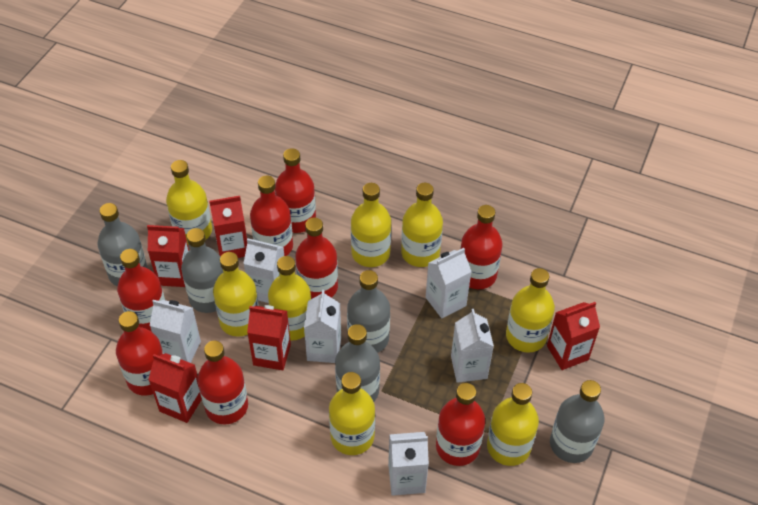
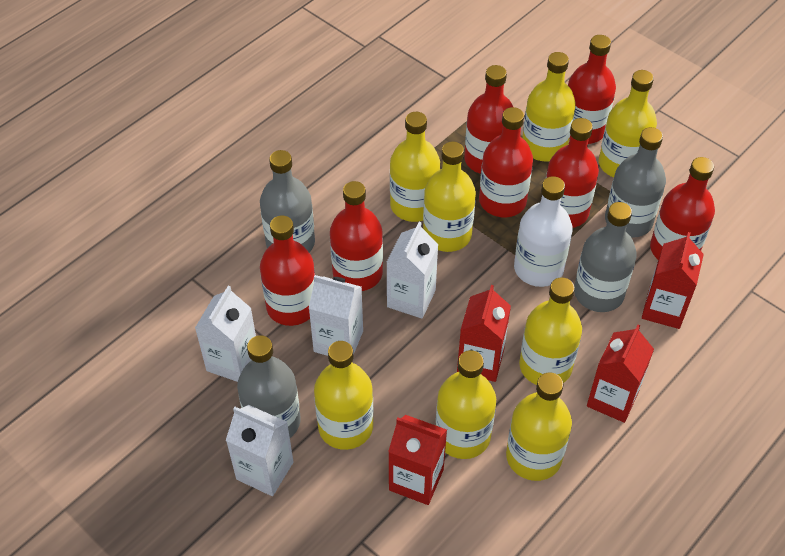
grey bottle: 5 -> 4
red bottle: 8 -> 7
red carton: 5 -> 4
white bottle: 0 -> 1
white carton: 6 -> 4

